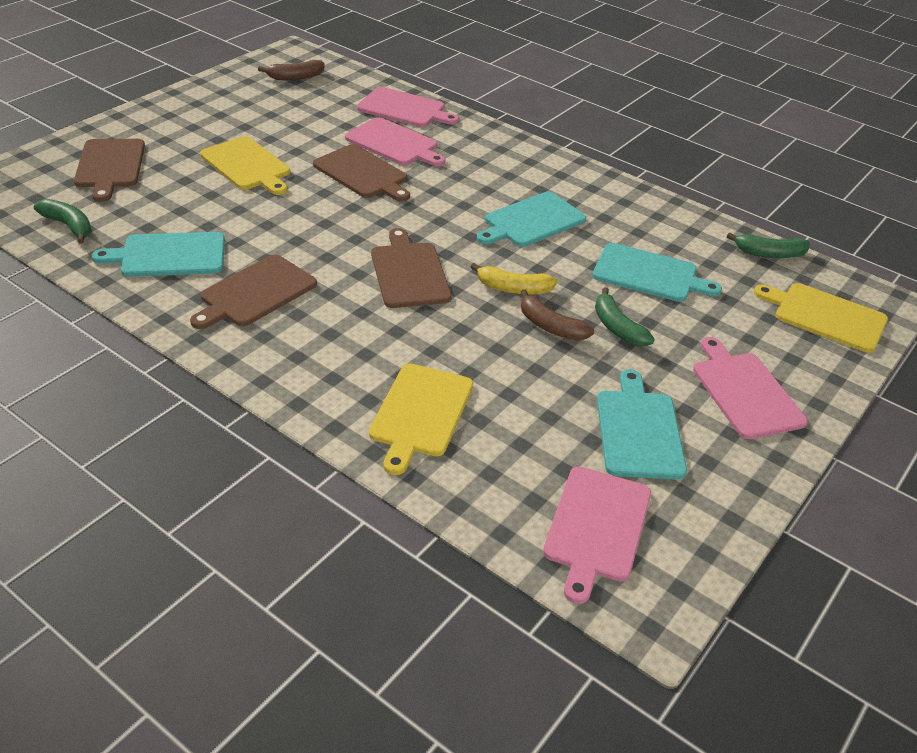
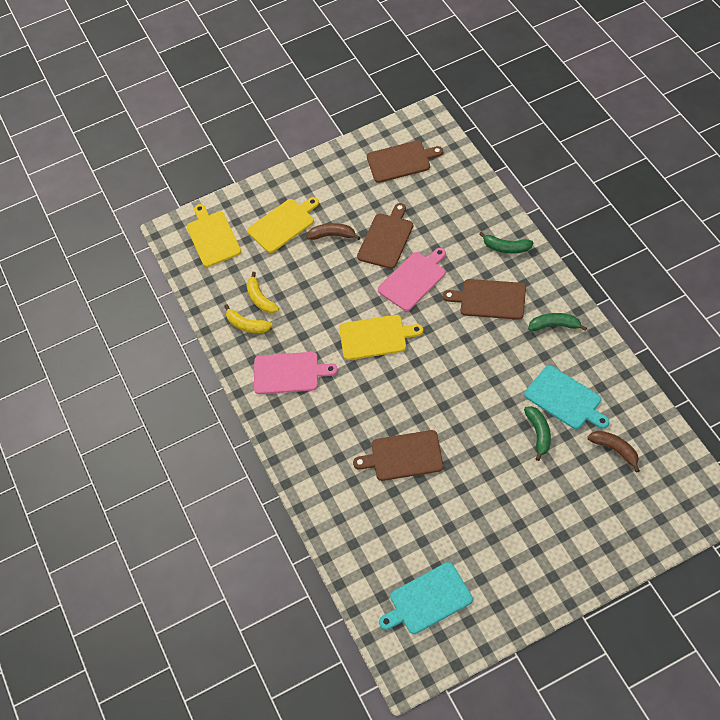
pink cutting board: 4 -> 2
turquoise cutting board: 4 -> 2
yellow banana: 1 -> 2

